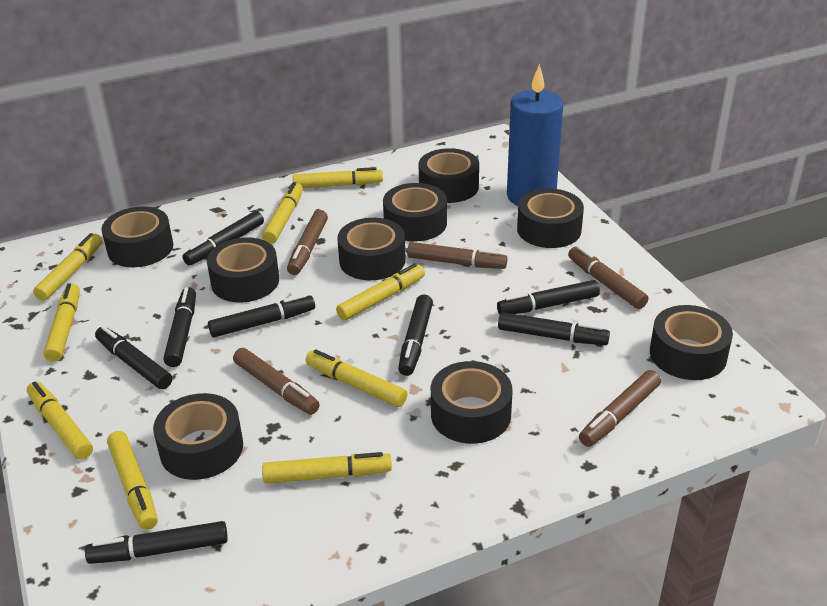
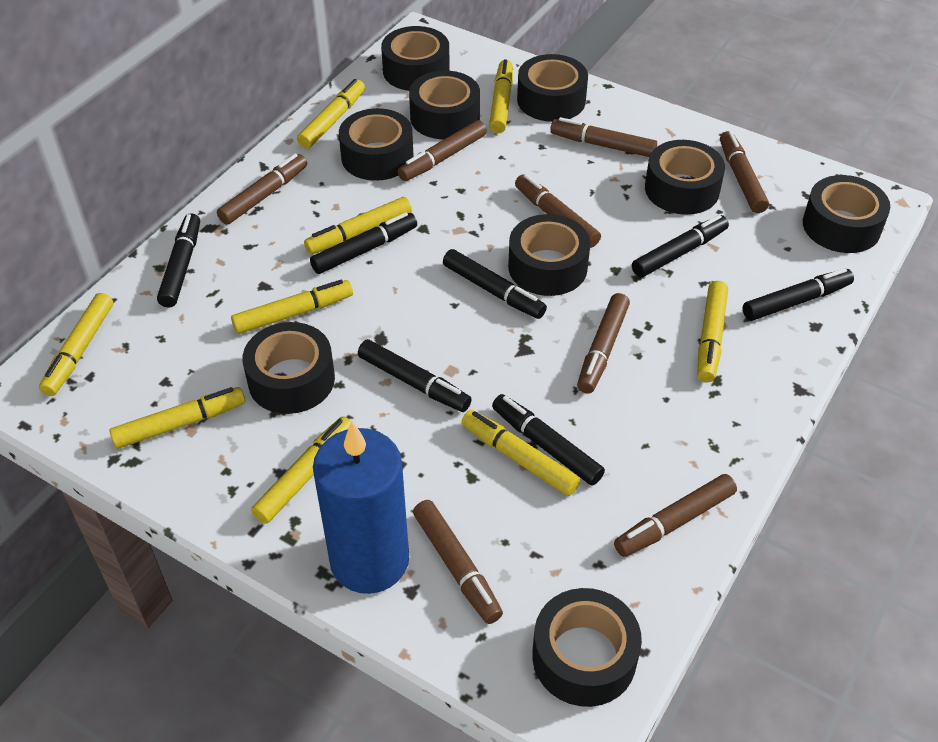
black marker: 8 -> 7
brown marker: 5 -> 8

